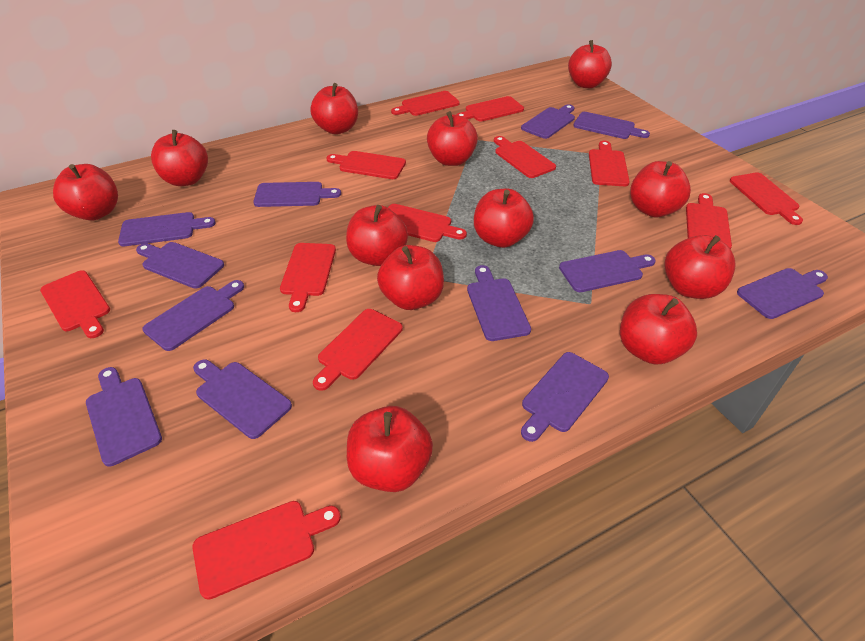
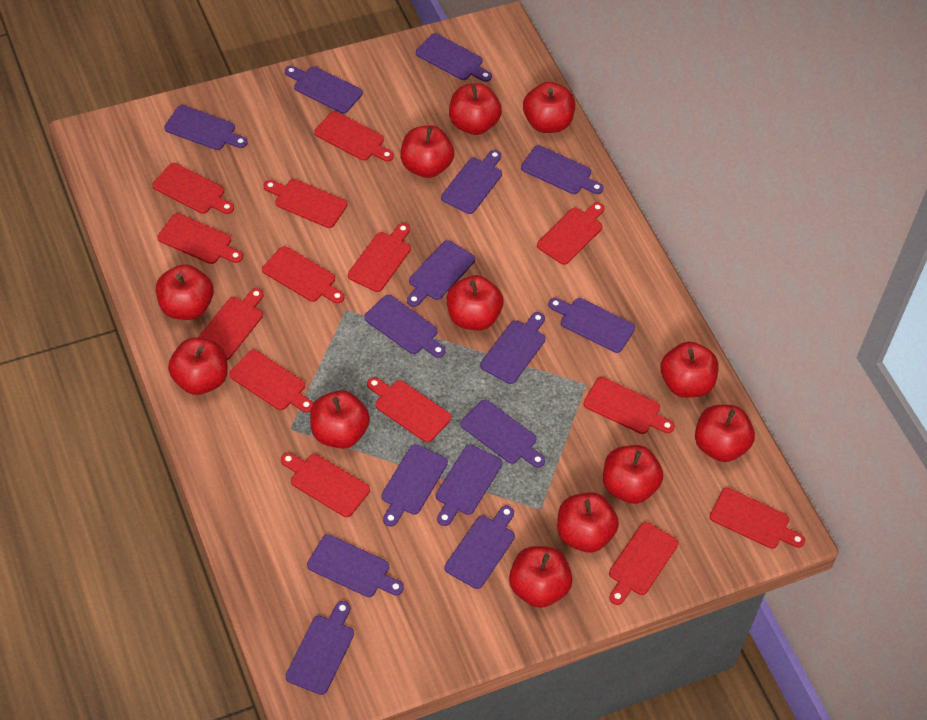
purple cutting board: 12 -> 15
red cutting board: 12 -> 14

